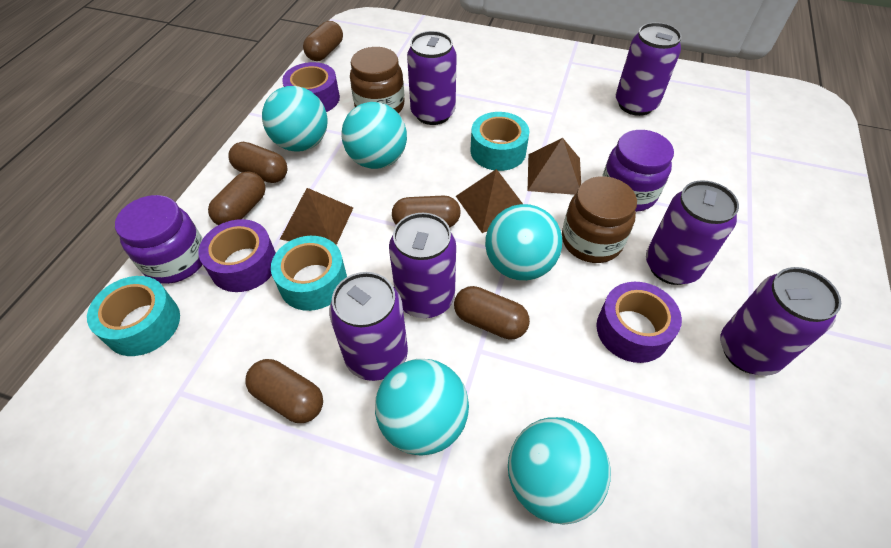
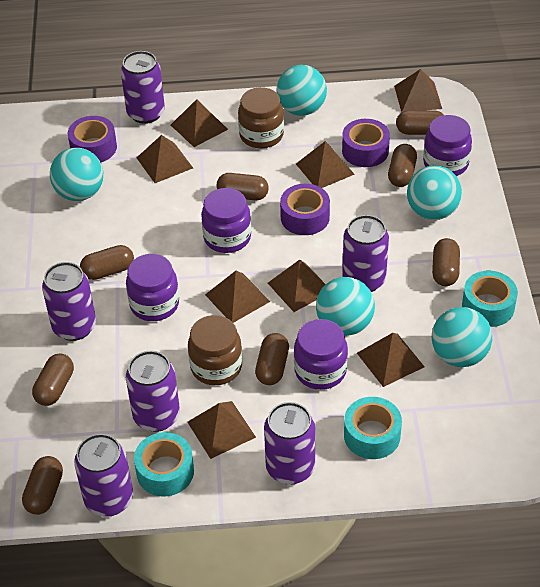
brown capsule: 6 -> 8
brown pyramid: 3 -> 8
purple jar: 2 -> 4

